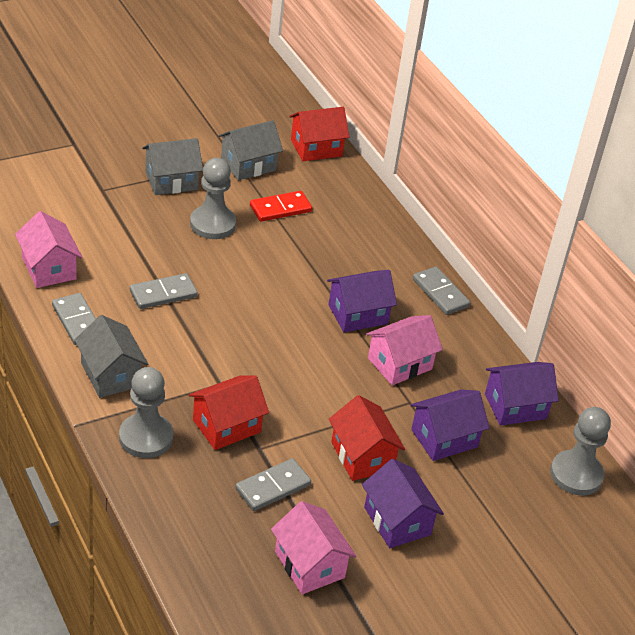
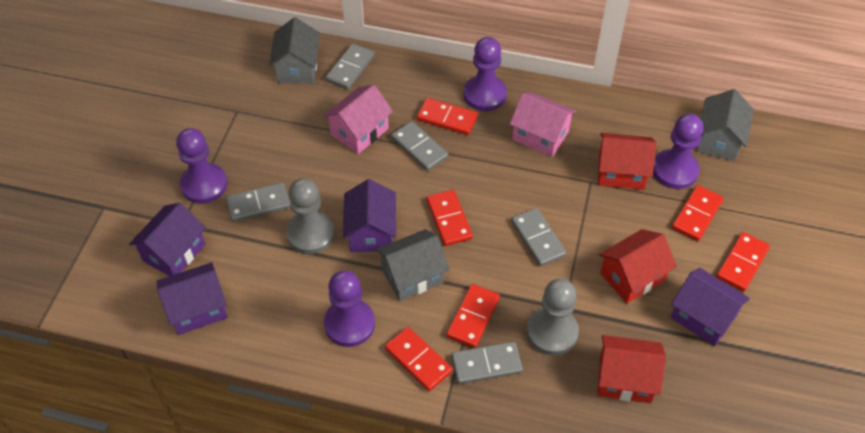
grey domino: 4 -> 5
grey pawn: 3 -> 2
pink house: 3 -> 2
purple pawn: 0 -> 4
red domino: 1 -> 6

